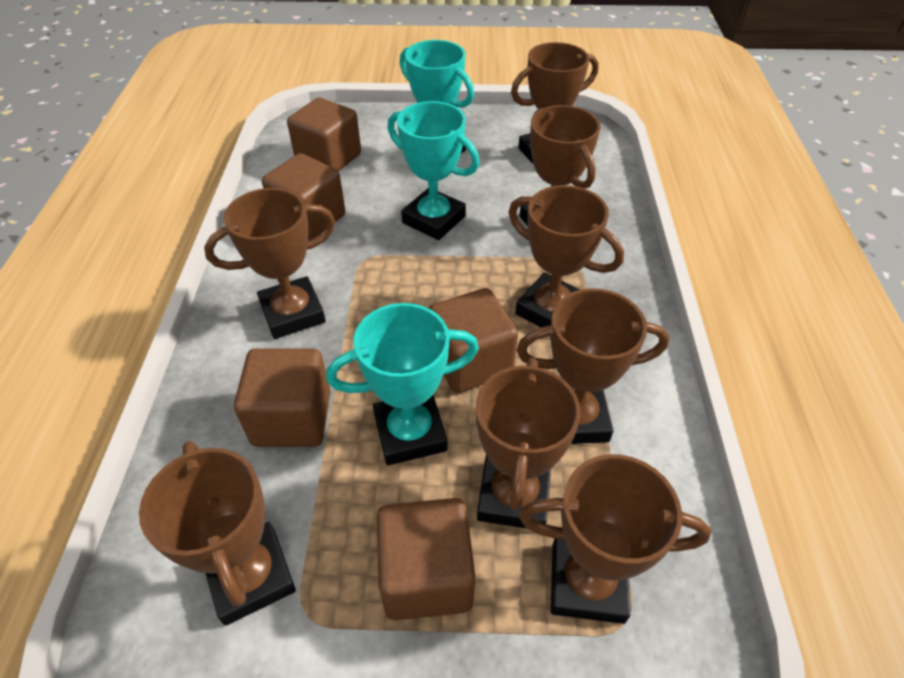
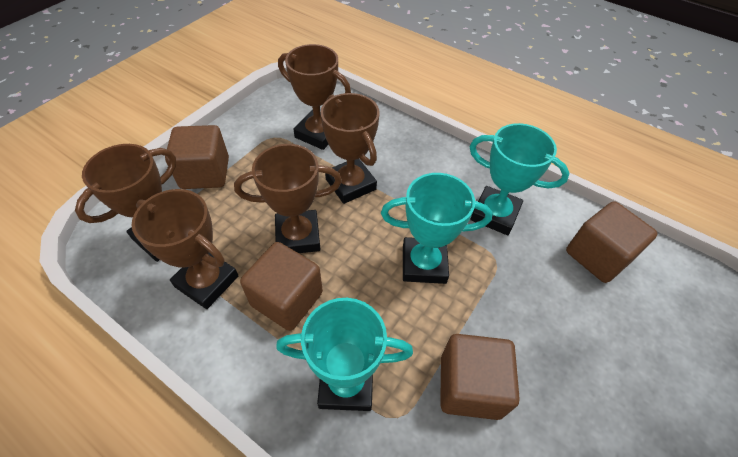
brown cube: 5 -> 4
brown trophy: 8 -> 5

